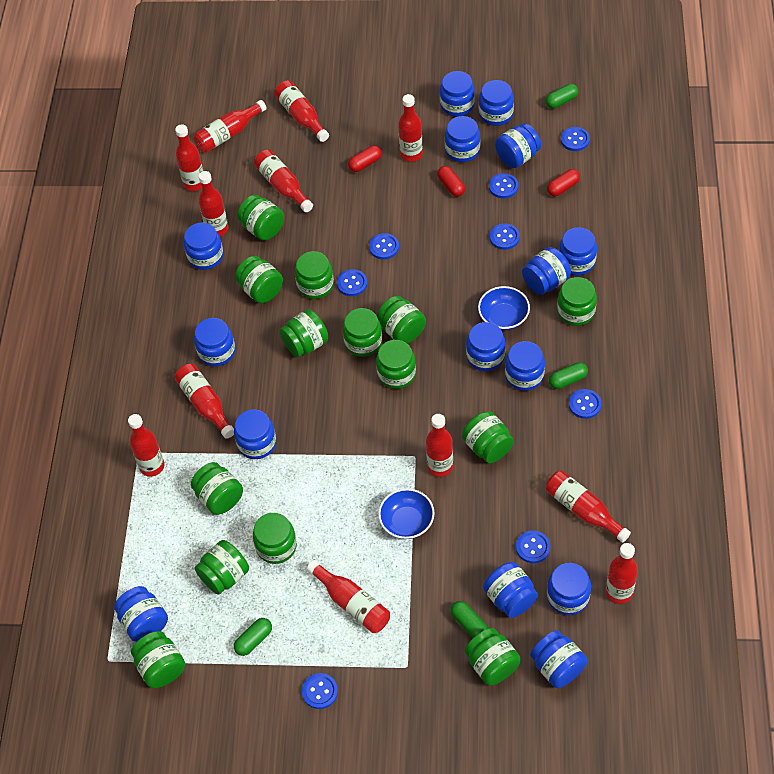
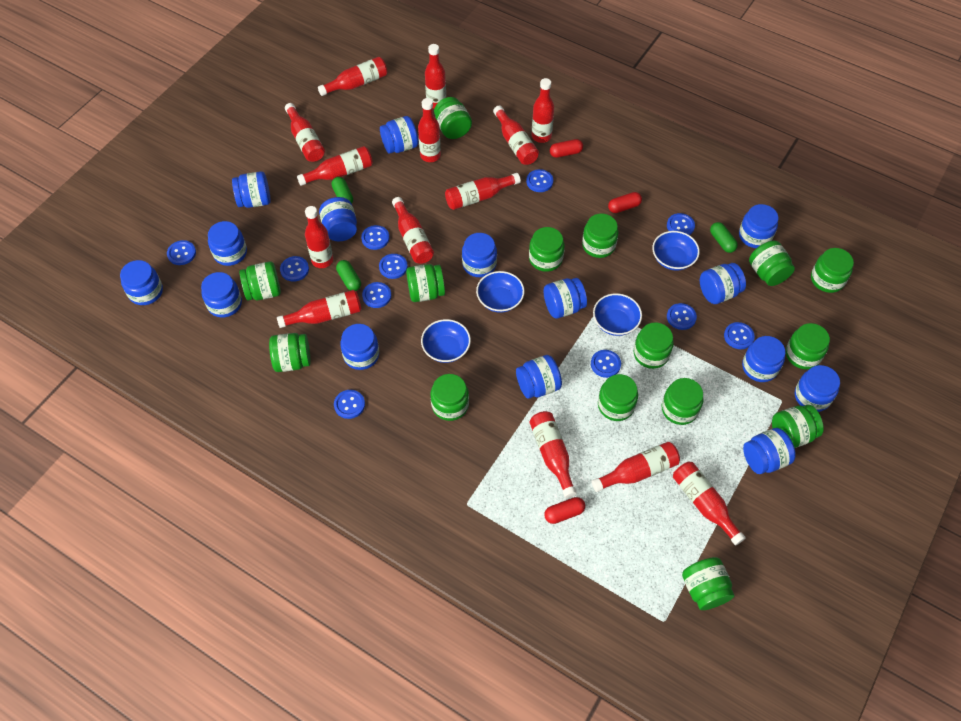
blue bowl: 2 -> 4
blue button: 8 -> 11
green capsule: 4 -> 3
green jar: 14 -> 15
red bottle: 12 -> 14

